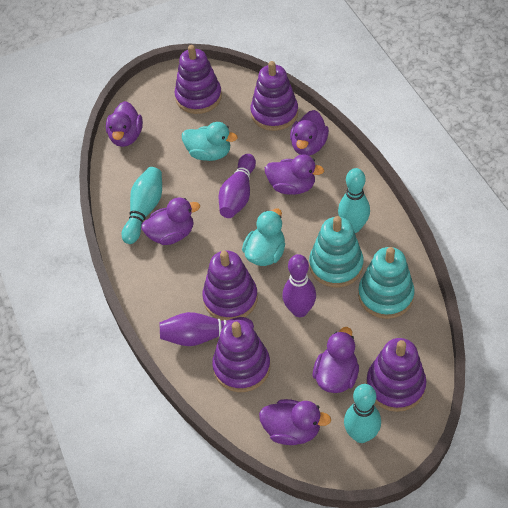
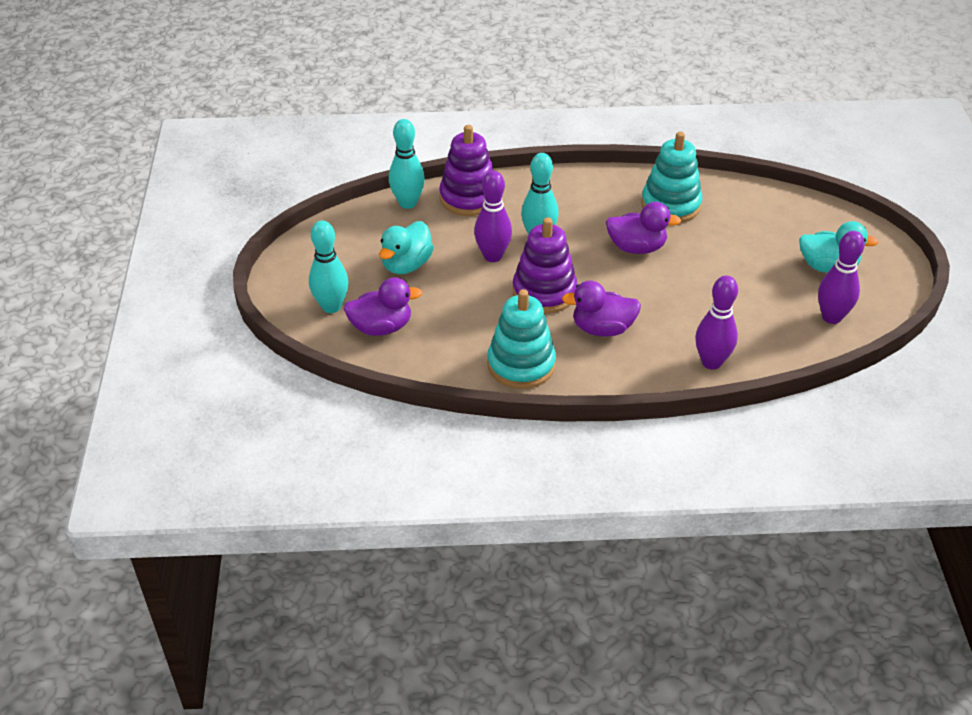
purple duck: 6 -> 3
purple stacking toy: 5 -> 2

